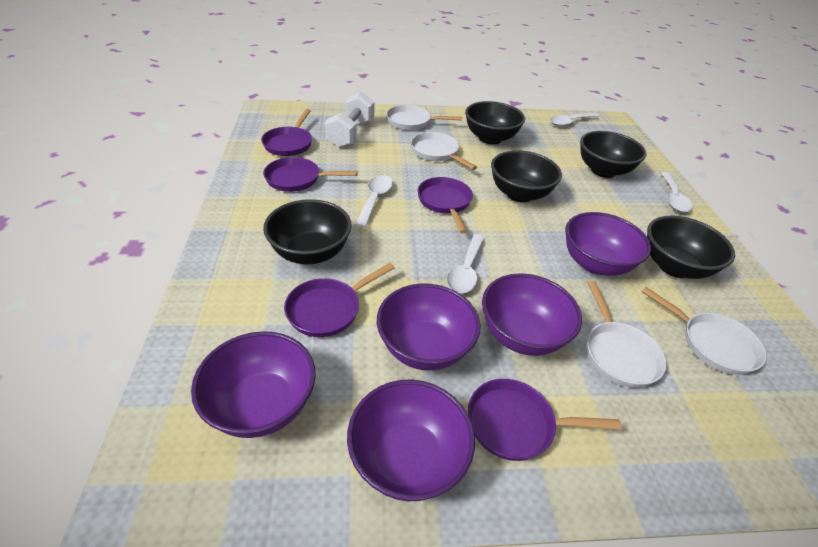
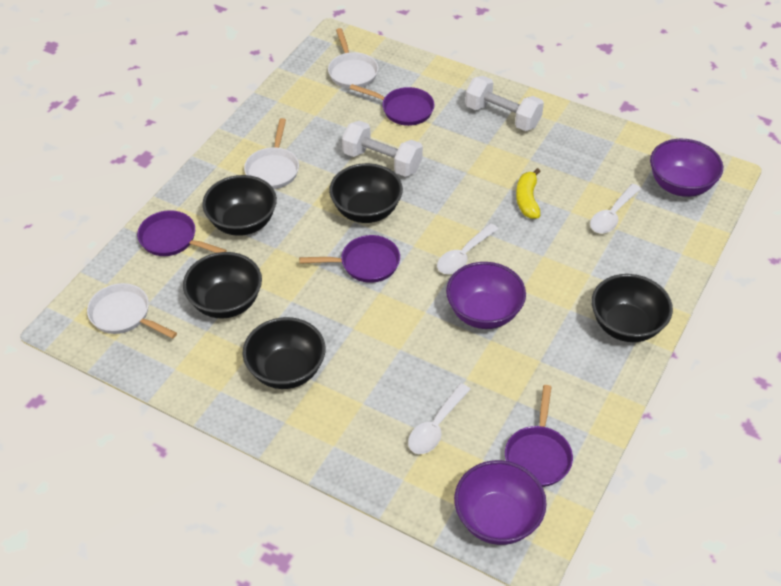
purple bowl: 5 -> 3
purple pan: 5 -> 4
white dumbbell: 1 -> 2
white pan: 4 -> 3
white spoon: 4 -> 3
yellow banana: 0 -> 1

